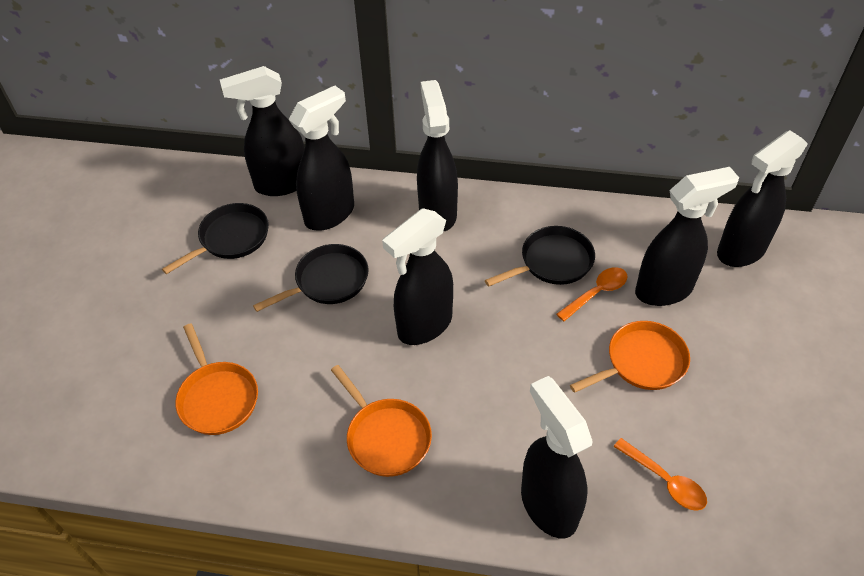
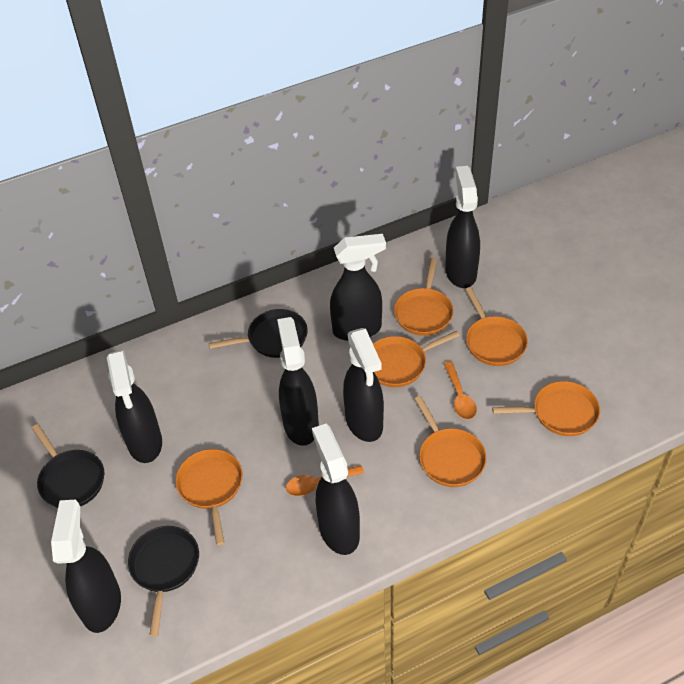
orange pan: 3 -> 6

